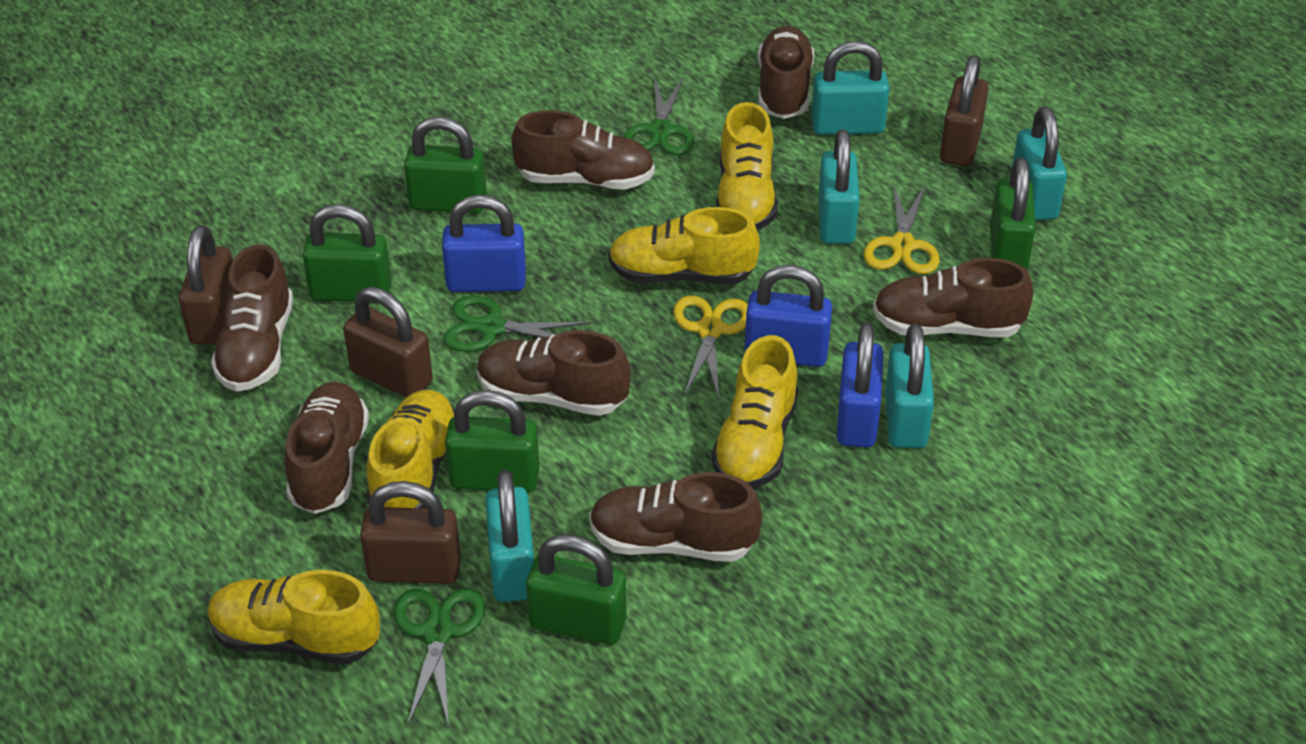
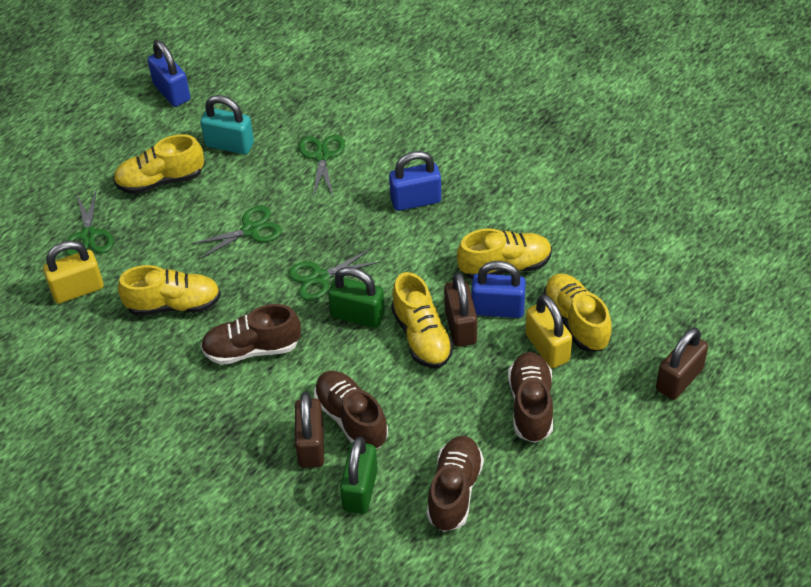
brown padlock: 4 -> 3
brown shoe: 7 -> 4
green padlock: 5 -> 2
green scissors: 3 -> 4
turquoise padlock: 5 -> 1
yellow padlock: 0 -> 2
yellow scissors: 2 -> 0

